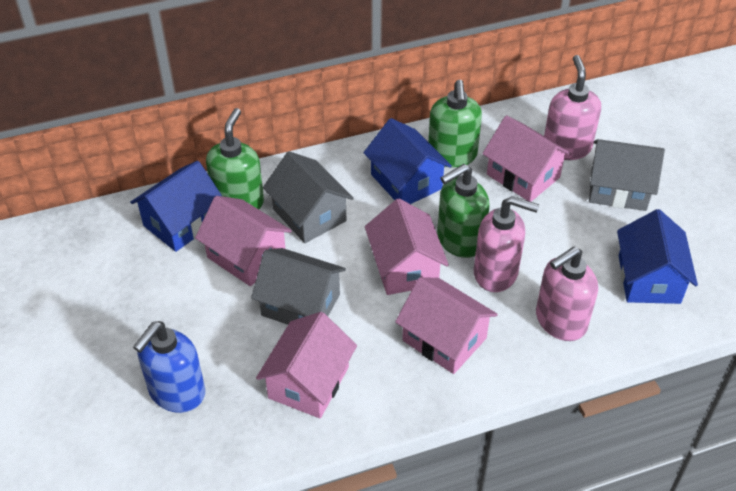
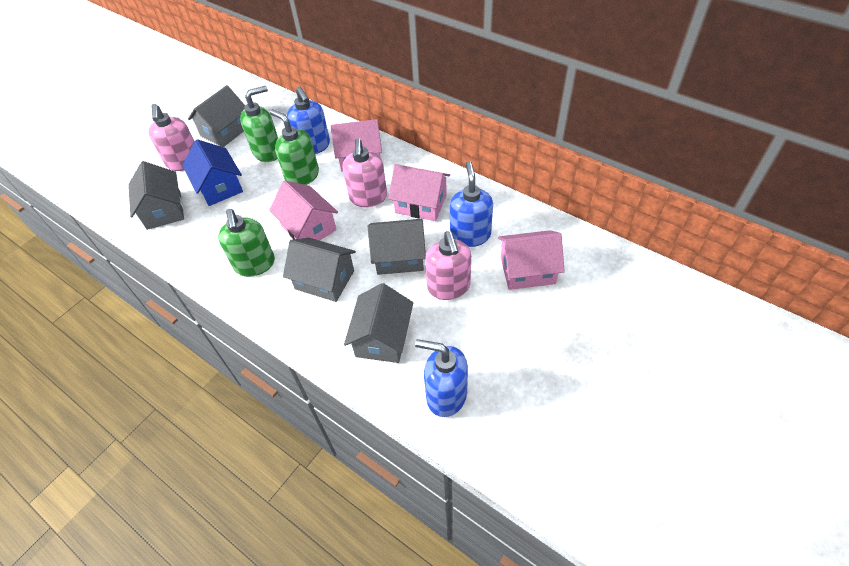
blue house: 3 -> 1
blue soap dispenser: 1 -> 3
grey house: 3 -> 5
pink house: 5 -> 4

